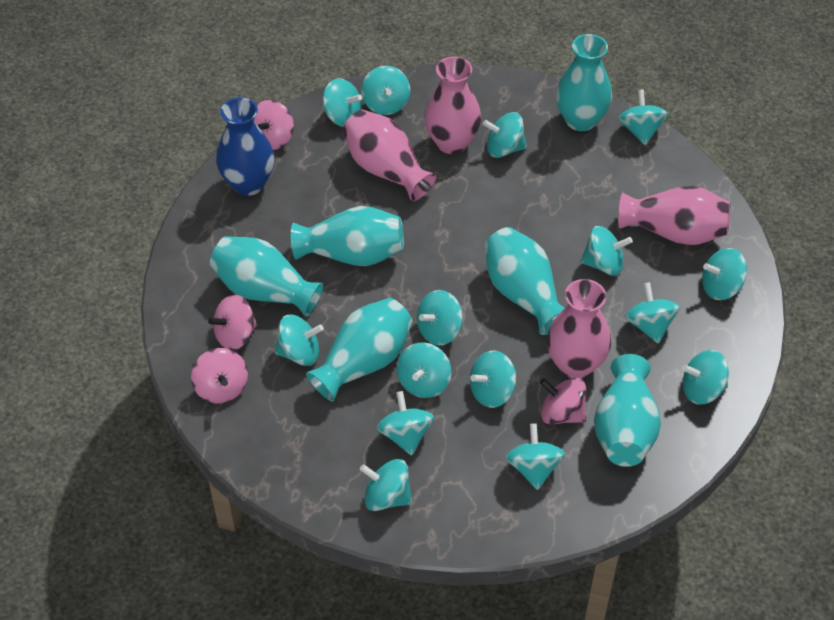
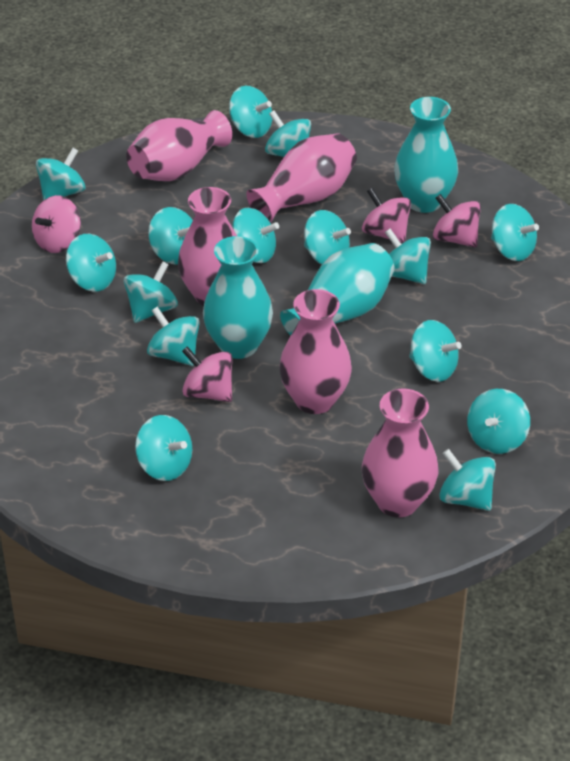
blue vase: 1 -> 0
pink vase: 4 -> 5
turquoise vase: 6 -> 3

